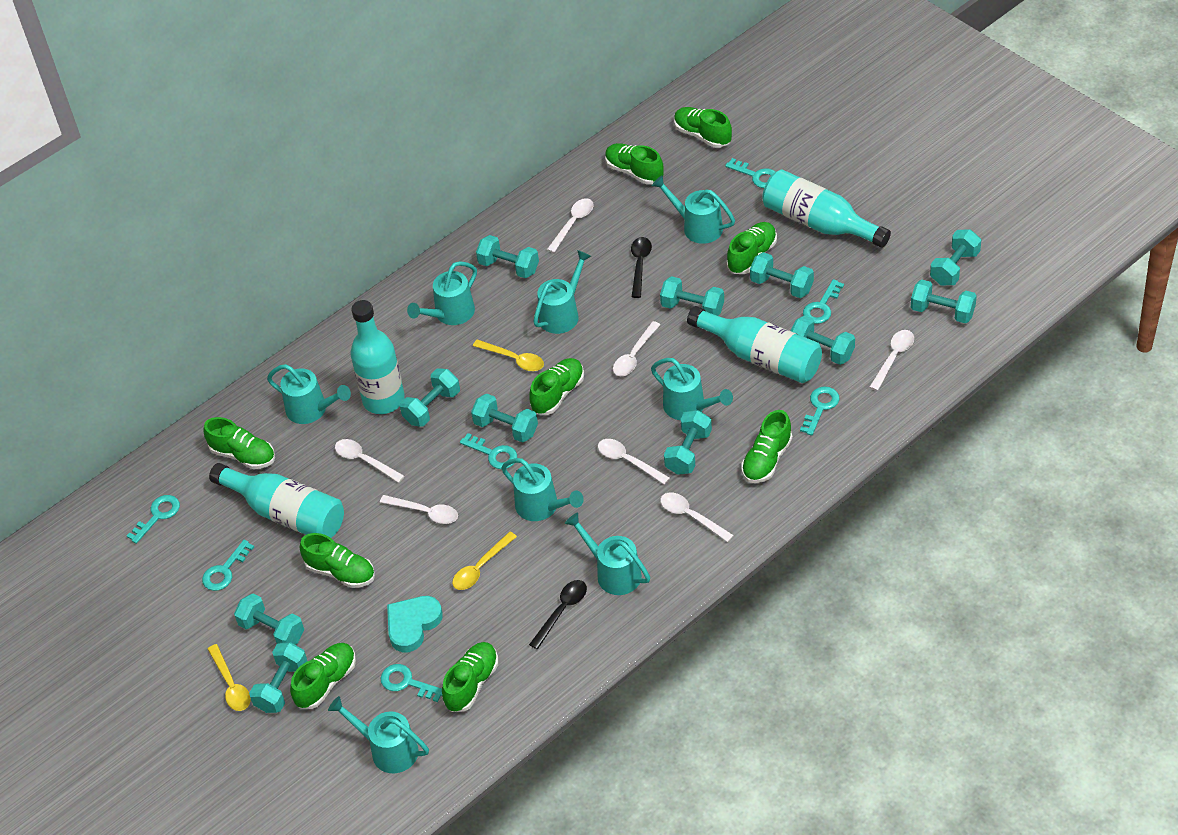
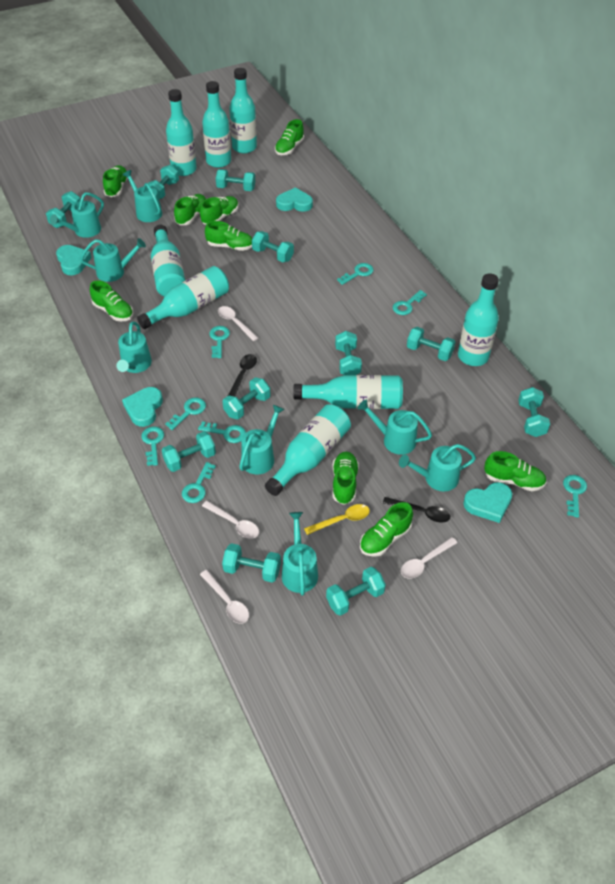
turquoise bottle: 4 -> 8
turquoise heart: 1 -> 4
turquoise key: 7 -> 8
white spoon: 7 -> 4
yellow spoon: 3 -> 1

